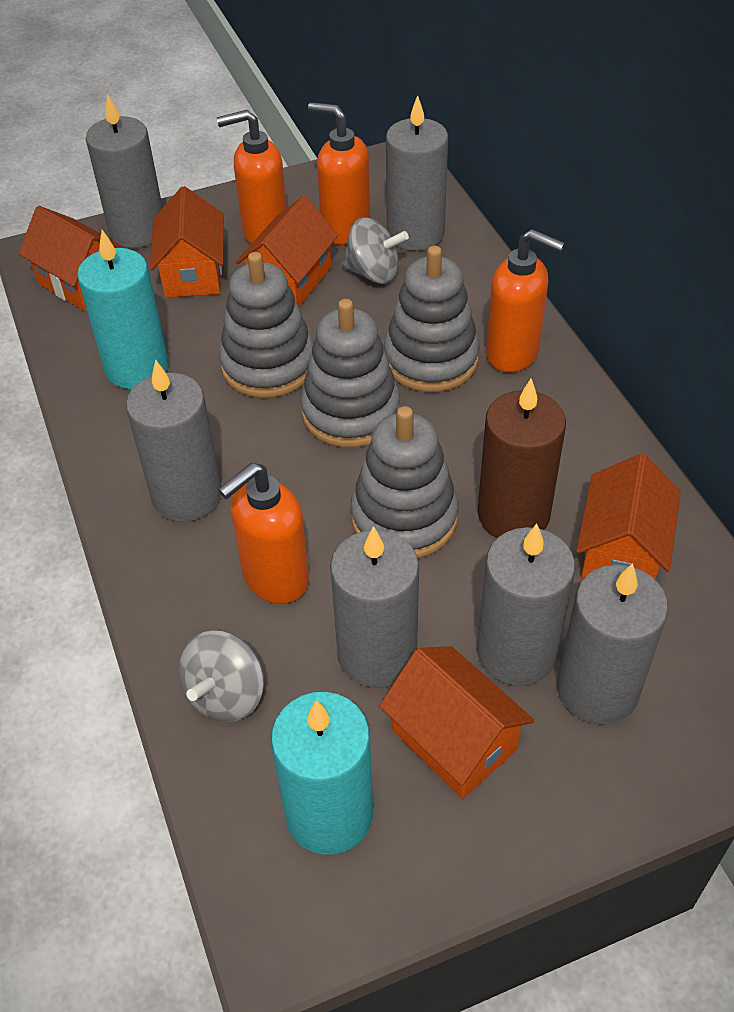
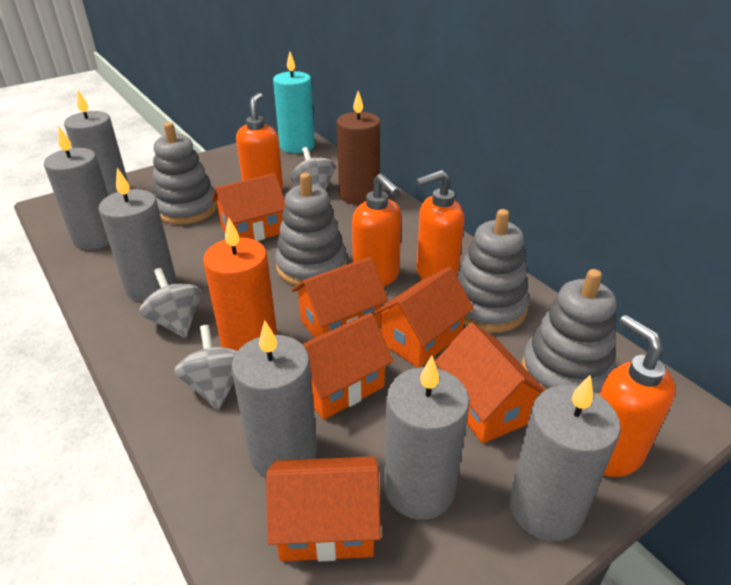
grey spinning top: 2 -> 3
orange candle: 0 -> 1
orange house: 5 -> 6
turquoise candle: 2 -> 1

